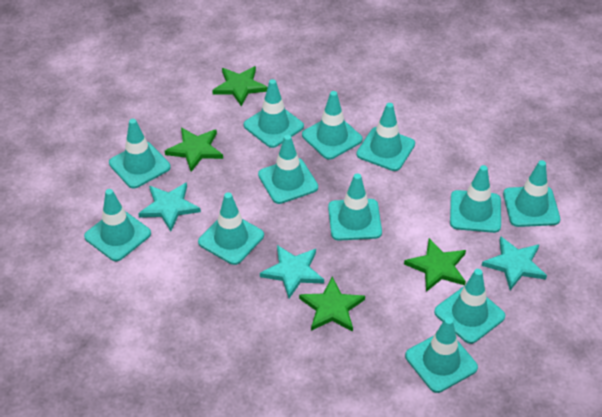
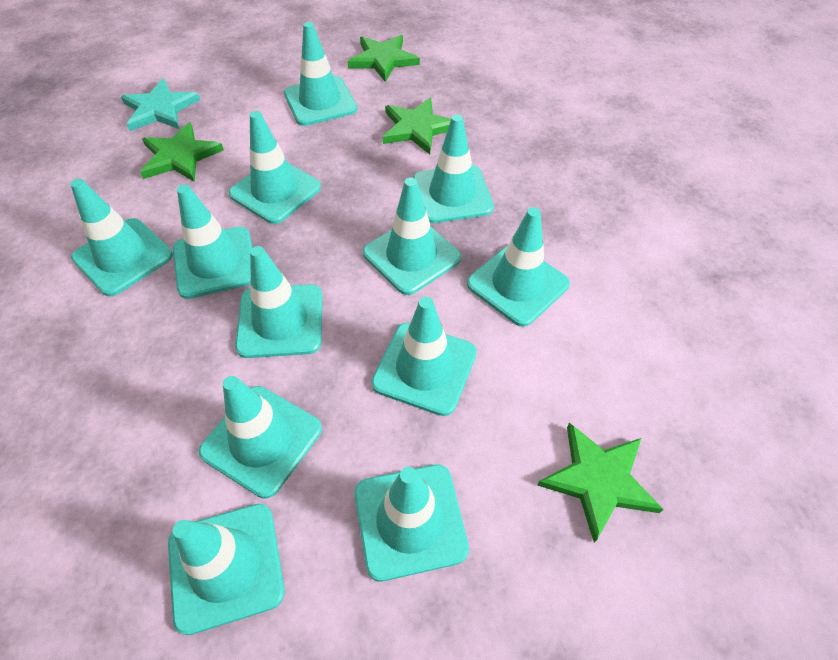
turquoise star: 3 -> 1

